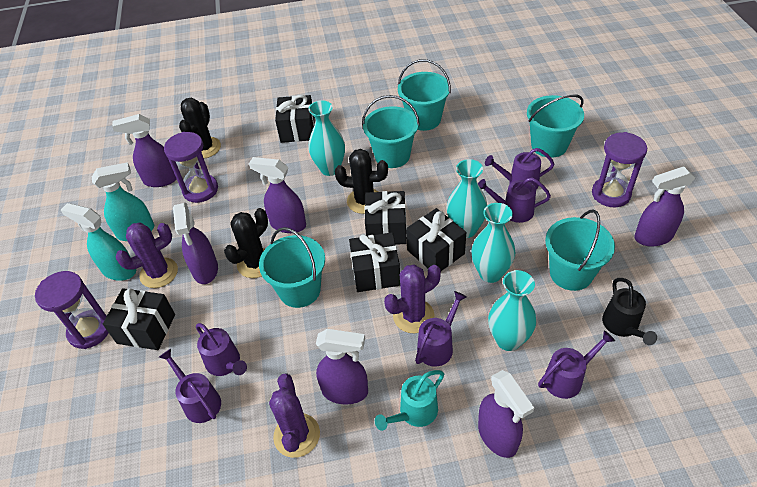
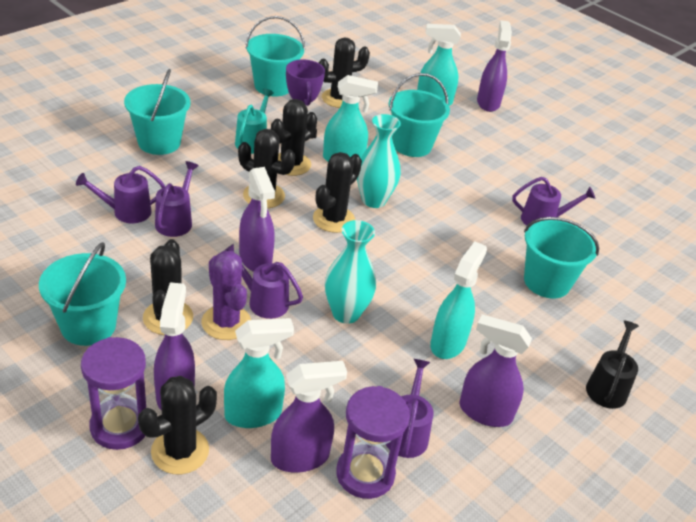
black cactus: 3 -> 6
black gift: 5 -> 0
purple cactus: 3 -> 1
purple hourglass: 3 -> 2
purple spray bottle: 6 -> 5
purple trophy: 0 -> 1
purple watering can: 6 -> 5
turquoise spray bottle: 2 -> 4
turquoise vase: 4 -> 2

